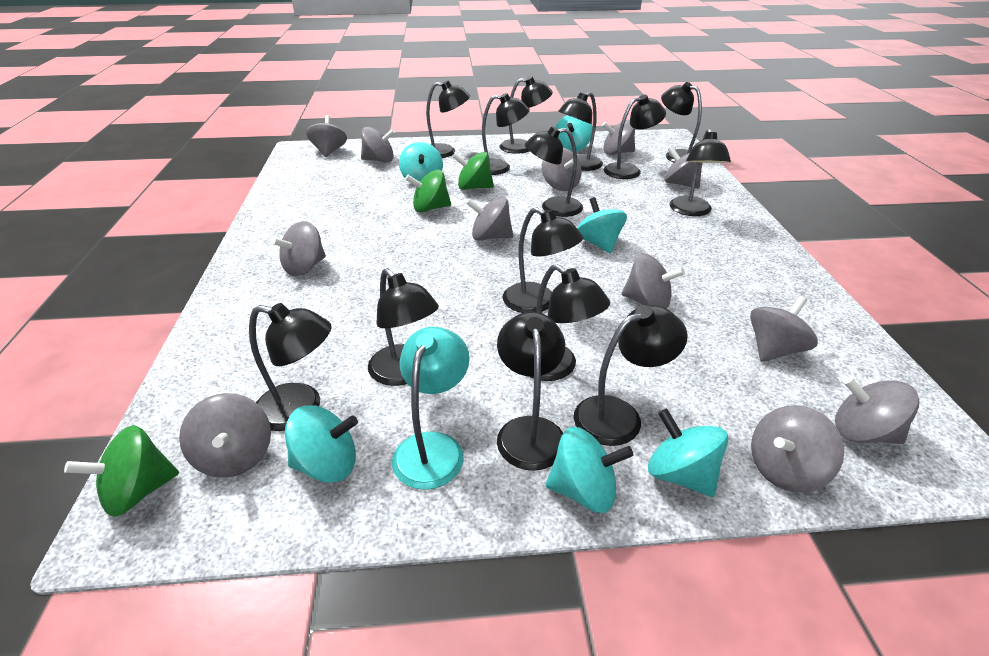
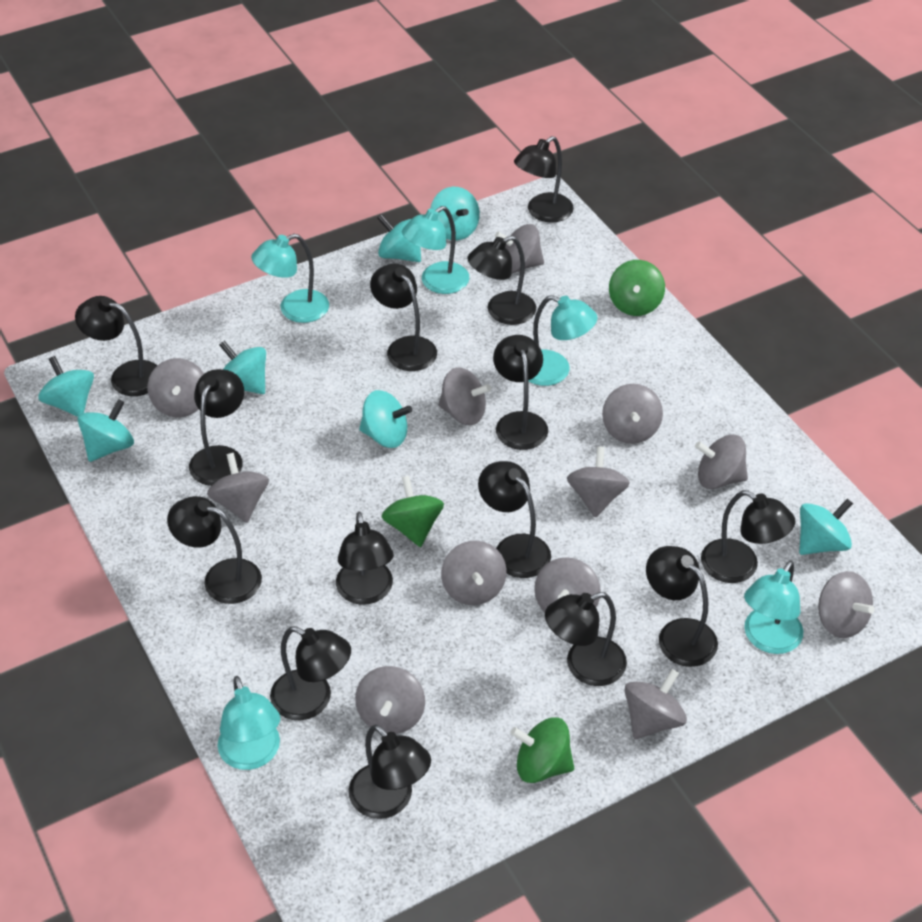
turquoise lamp: 1 -> 5
turquoise spinning top: 6 -> 7

